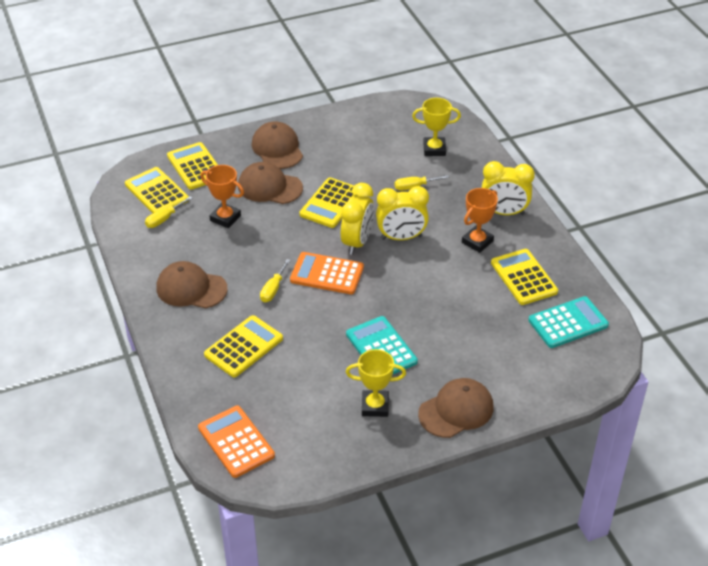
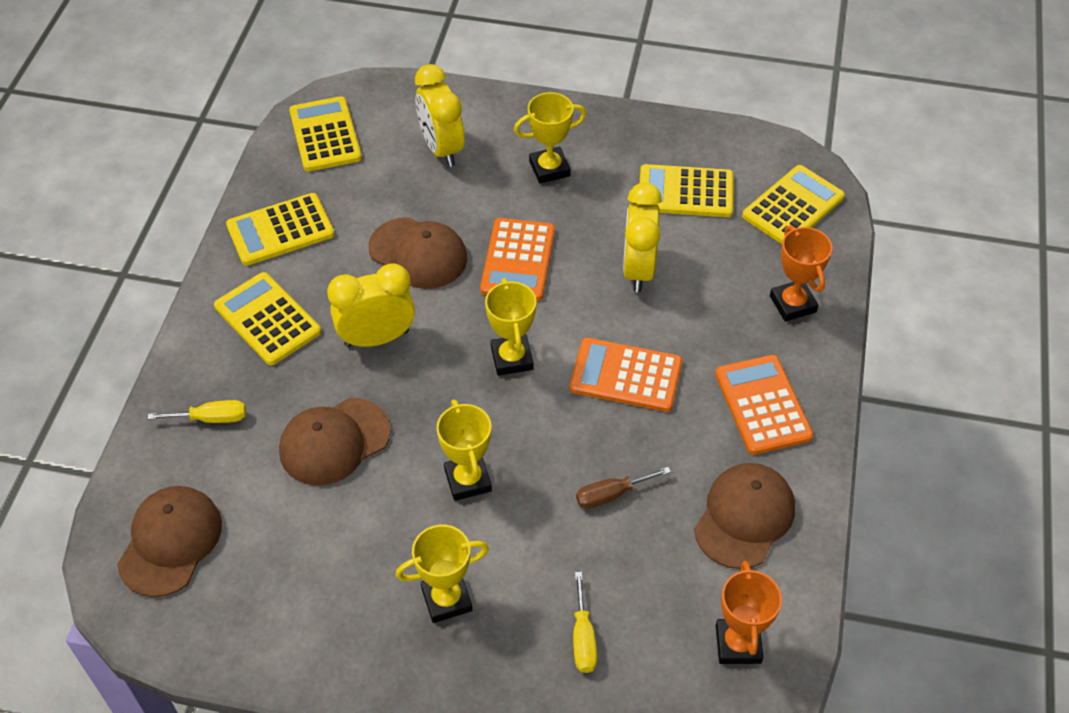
brown screwdriver: 0 -> 1
orange calculator: 2 -> 3
turquoise calculator: 2 -> 0
yellow screwdriver: 3 -> 2
yellow trophy: 2 -> 4

